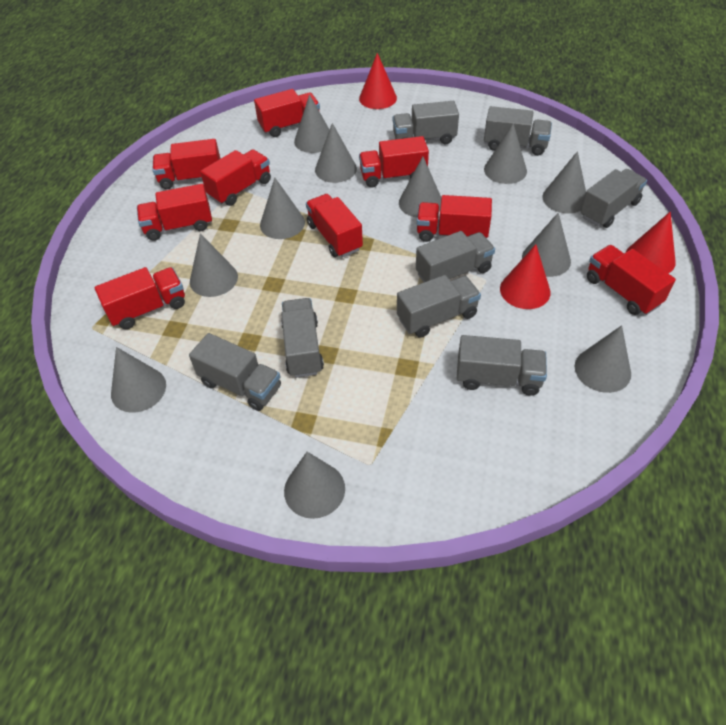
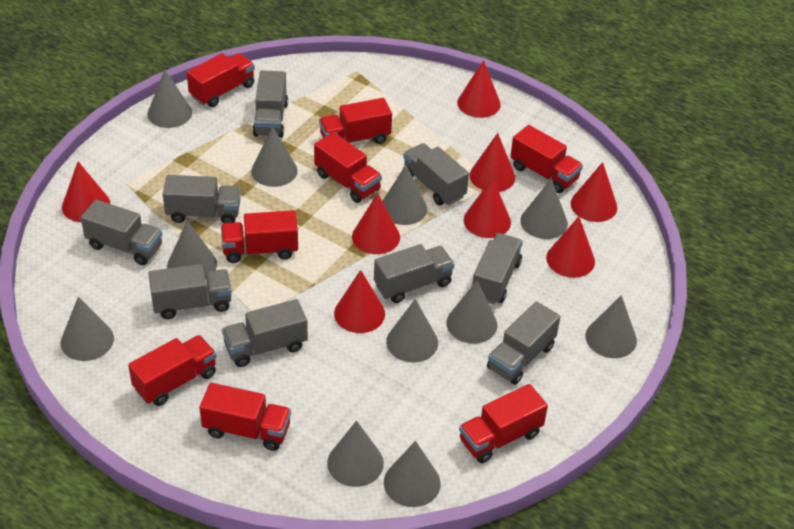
grey truck: 8 -> 9
red cone: 3 -> 8
red truck: 9 -> 8

